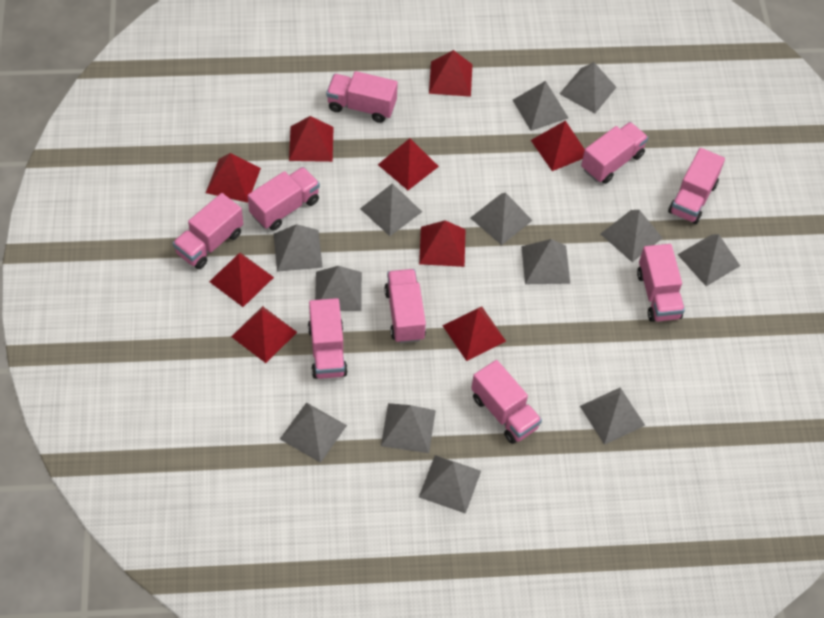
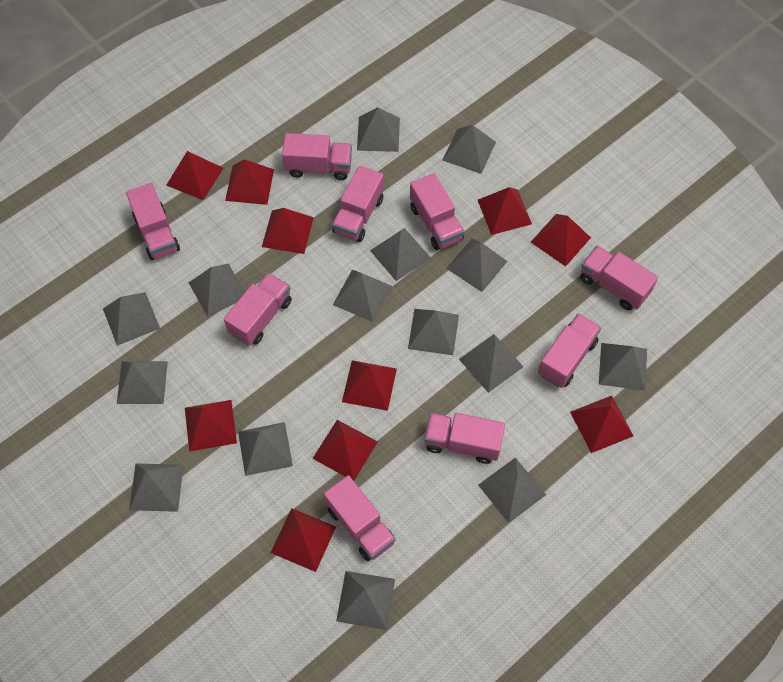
grey pyramid: 13 -> 15
red pyramid: 9 -> 10

